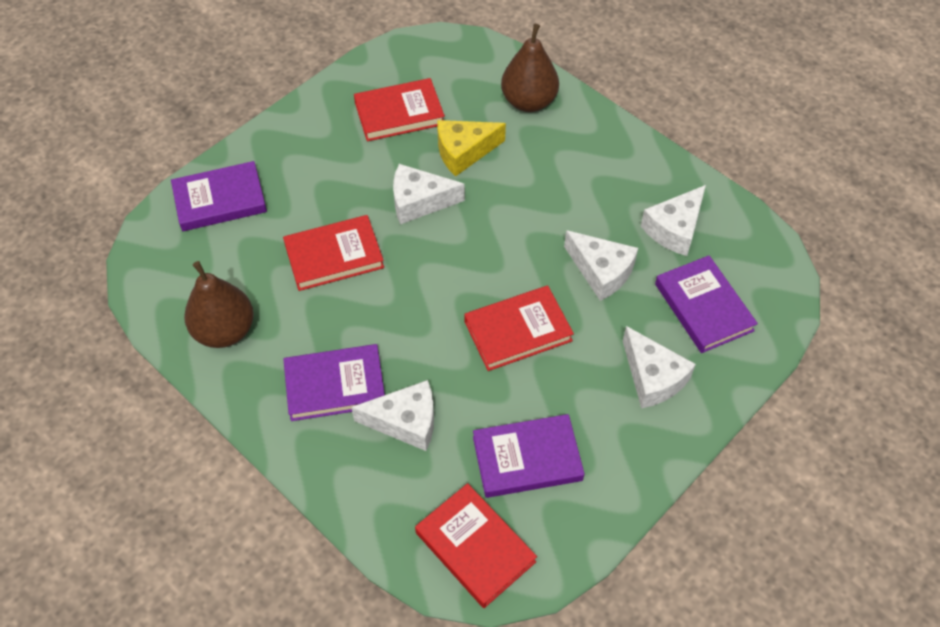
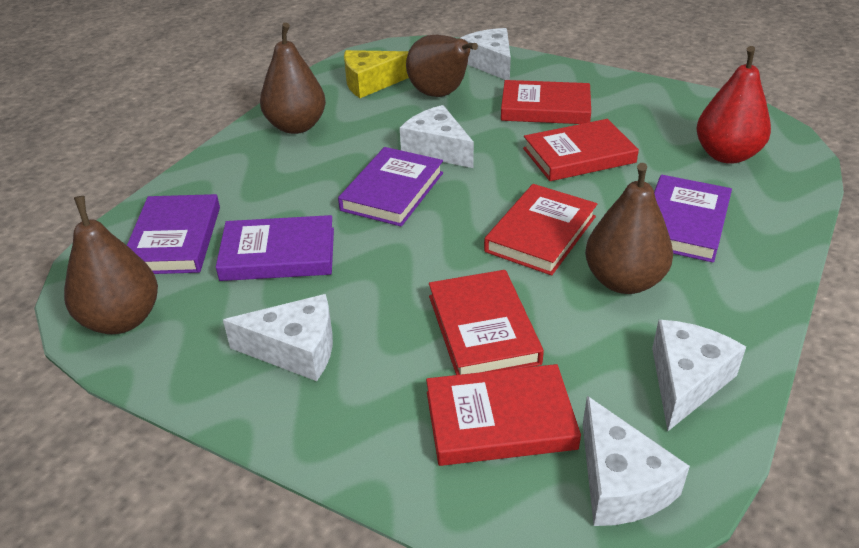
brown pear: 2 -> 4
red book: 4 -> 5
red pear: 0 -> 1

